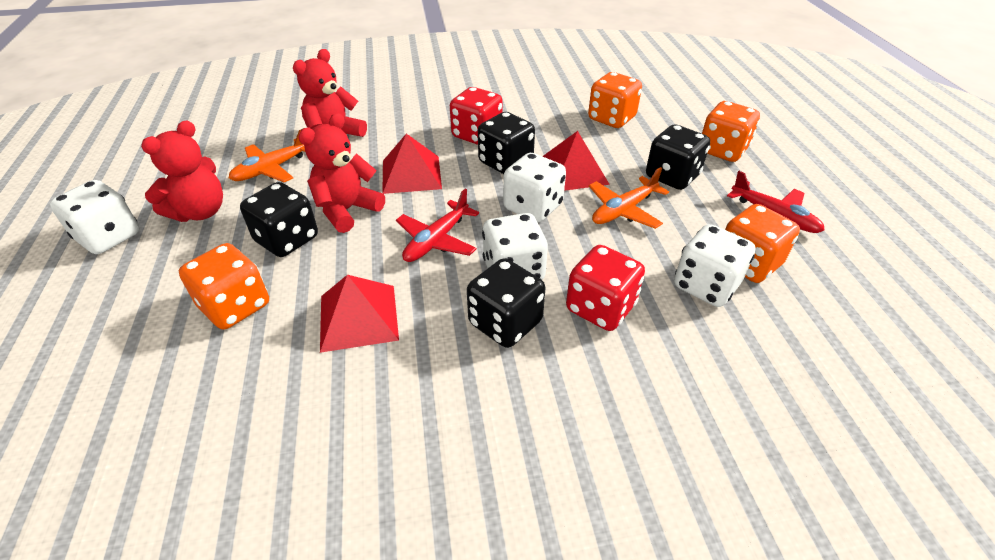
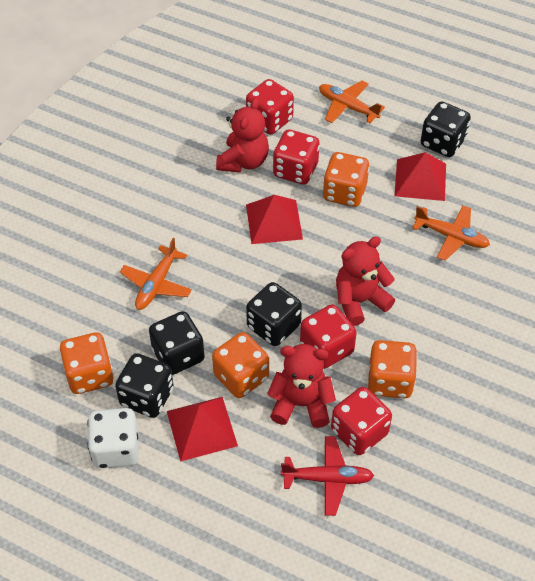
orange plane: 2 -> 3
red dice: 2 -> 4
red plane: 2 -> 1
white dice: 4 -> 1

